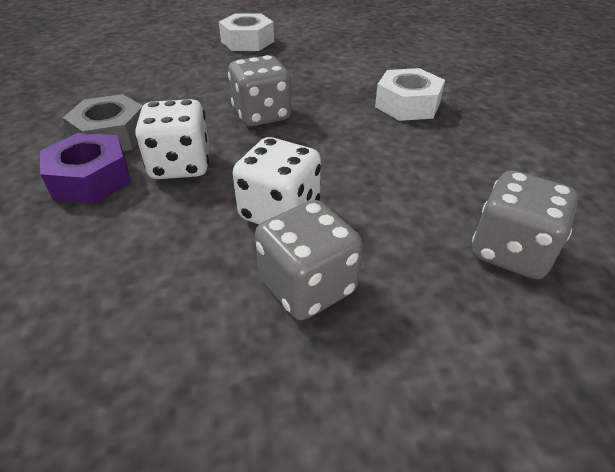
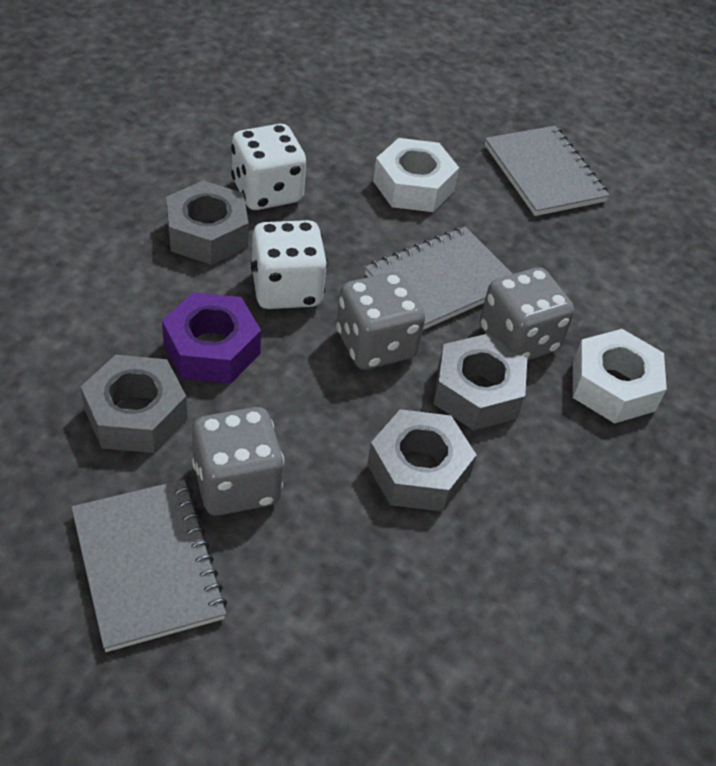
grey notebook: 0 -> 3
grey nut: 1 -> 4

